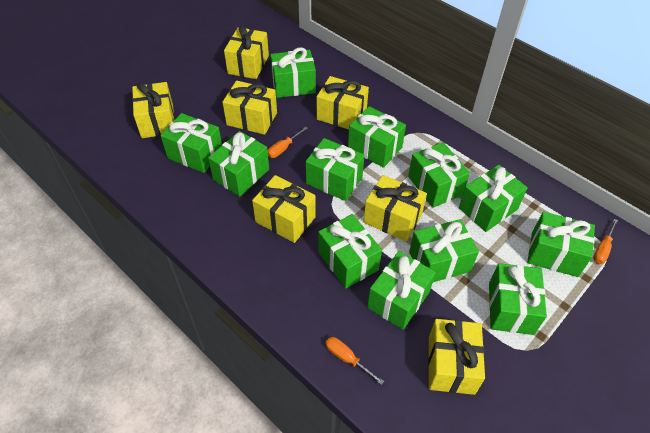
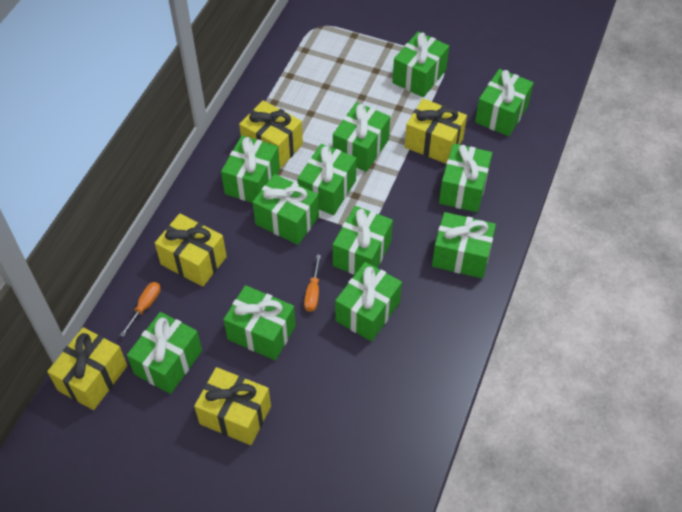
orange screwdriver: 3 -> 2
yellow gift: 7 -> 5

